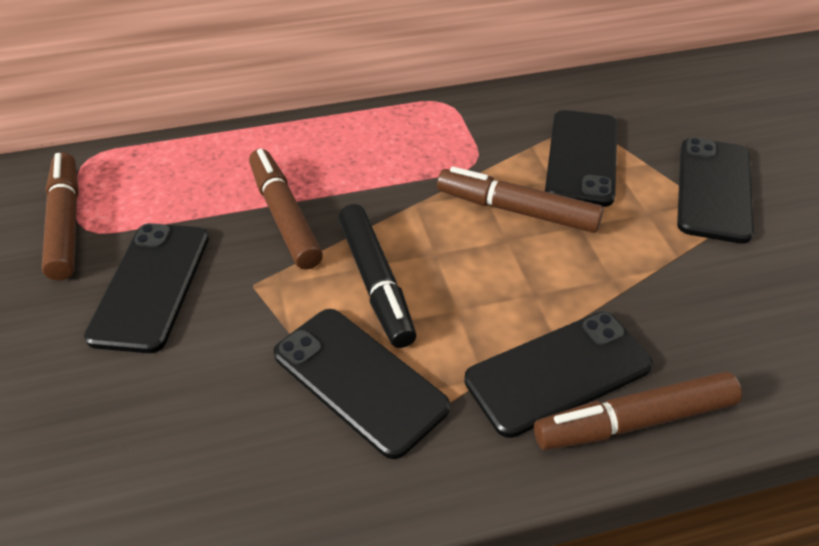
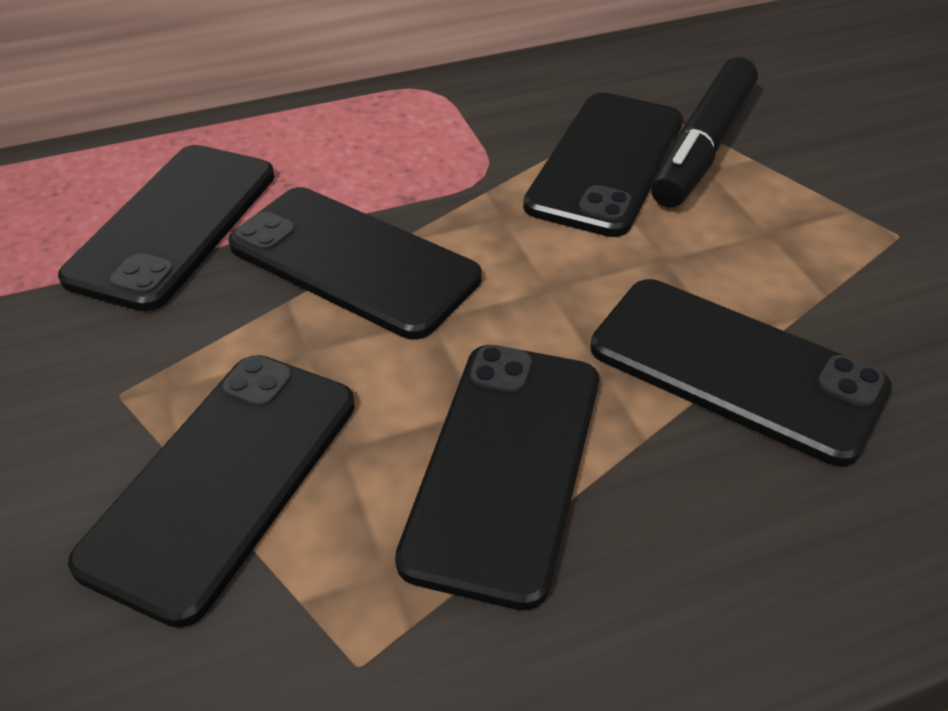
black phone: 5 -> 6
brown marker: 4 -> 0

